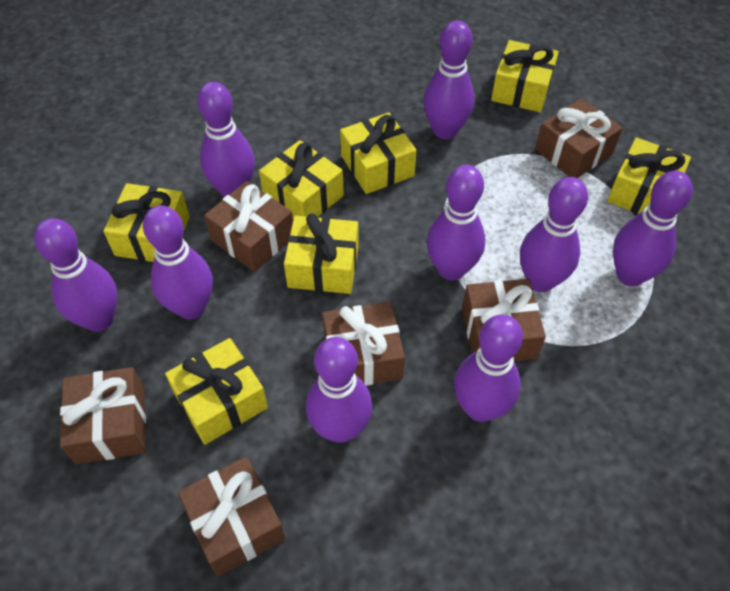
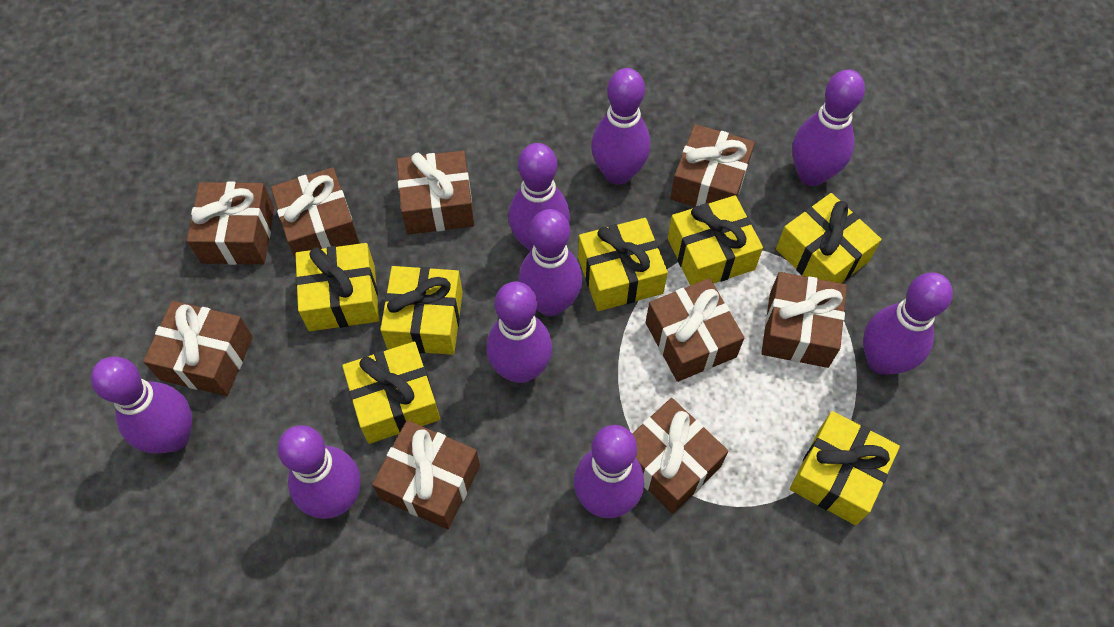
brown gift: 6 -> 9

